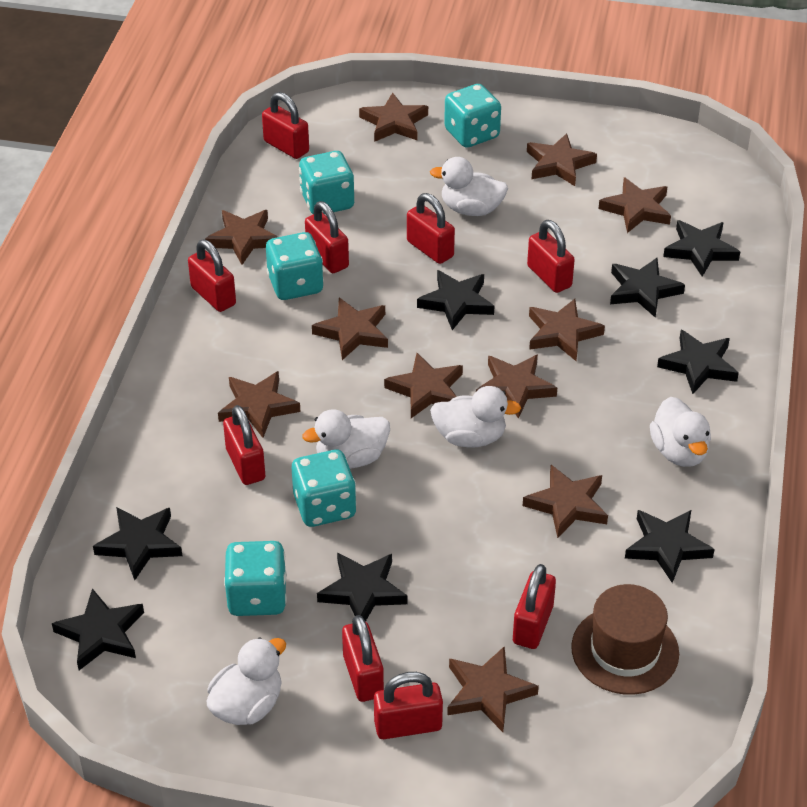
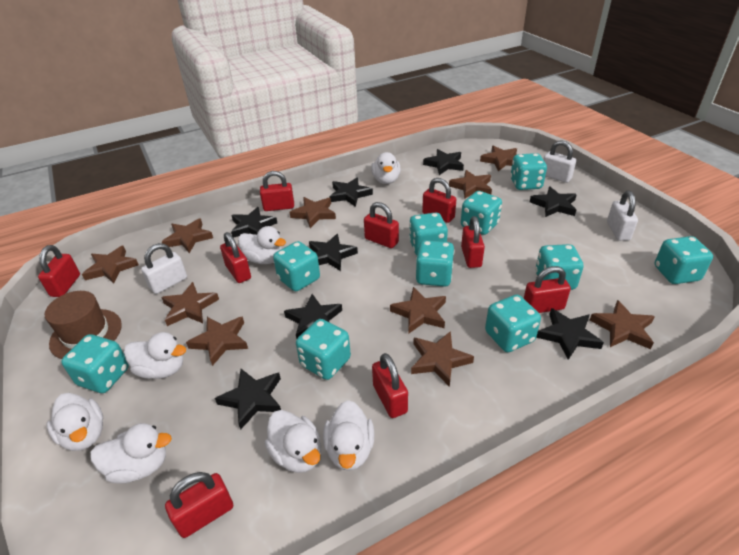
brown star: 11 -> 10
turquoise dice: 5 -> 10
white duck: 5 -> 7
white padlock: 0 -> 3

